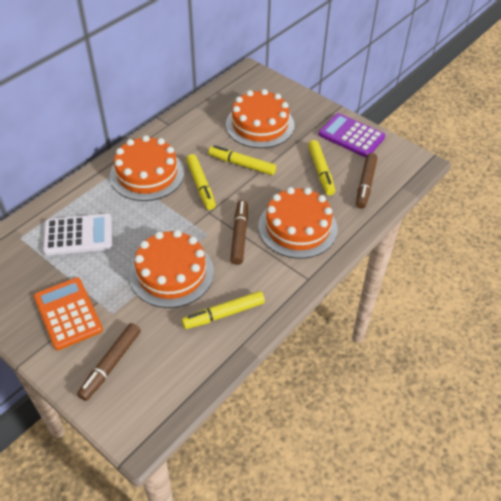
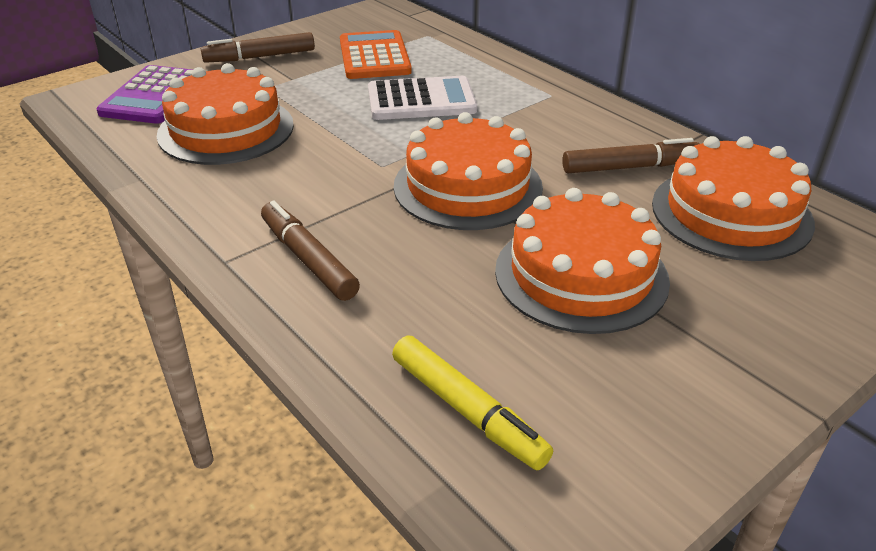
yellow marker: 4 -> 1

